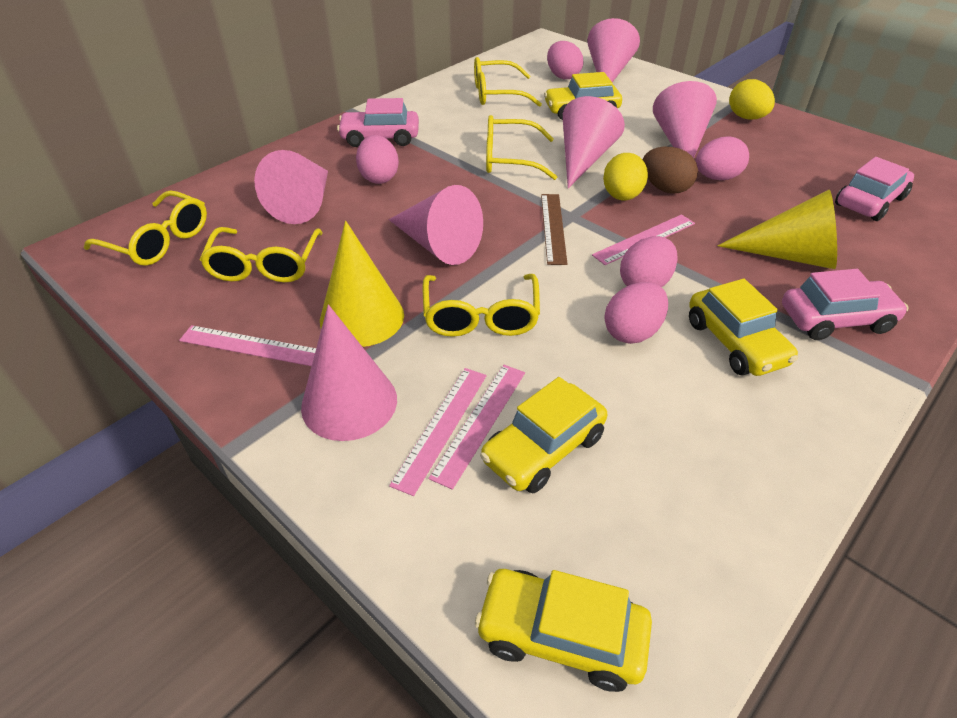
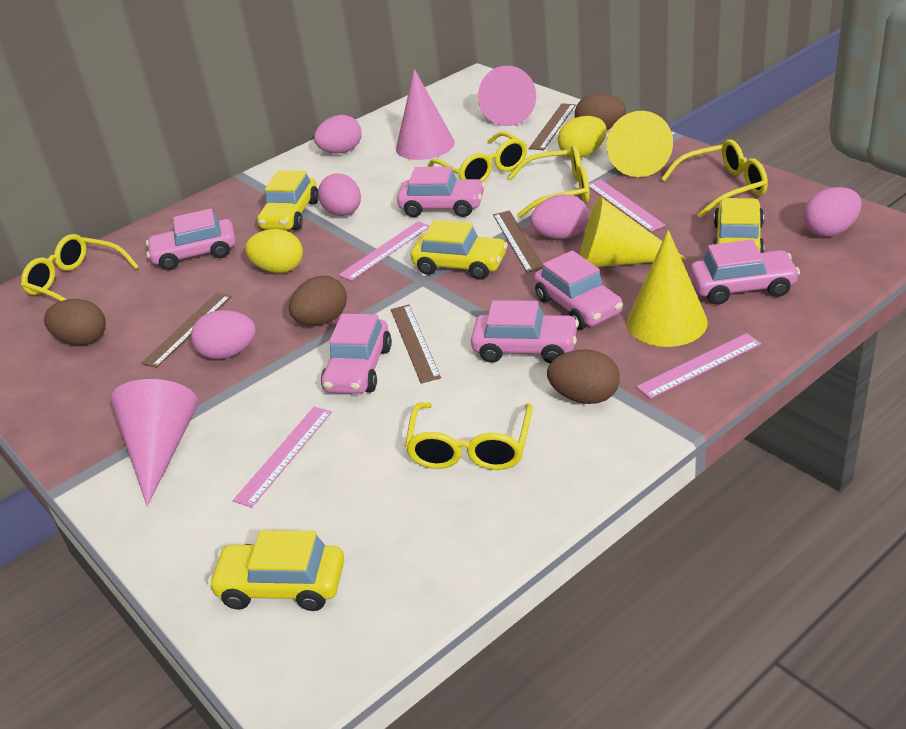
brown egg: 1 -> 4
brown ruler: 1 -> 4
pink car: 3 -> 6
pink cone: 6 -> 3
yellow cone: 2 -> 3

